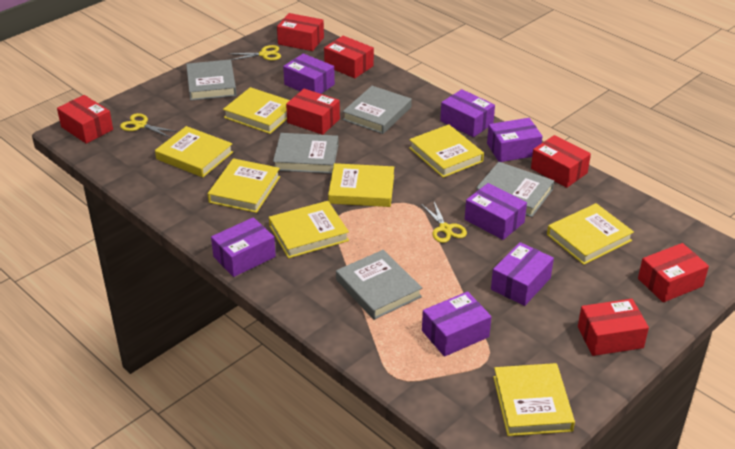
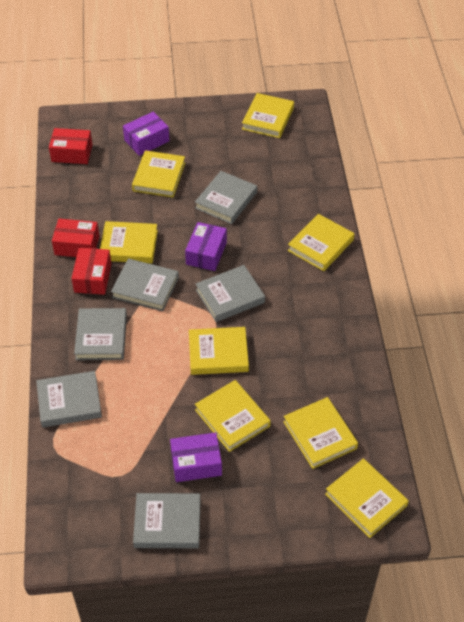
grey book: 5 -> 6
purple box: 7 -> 3
red box: 7 -> 3
yellow scissors: 3 -> 0

